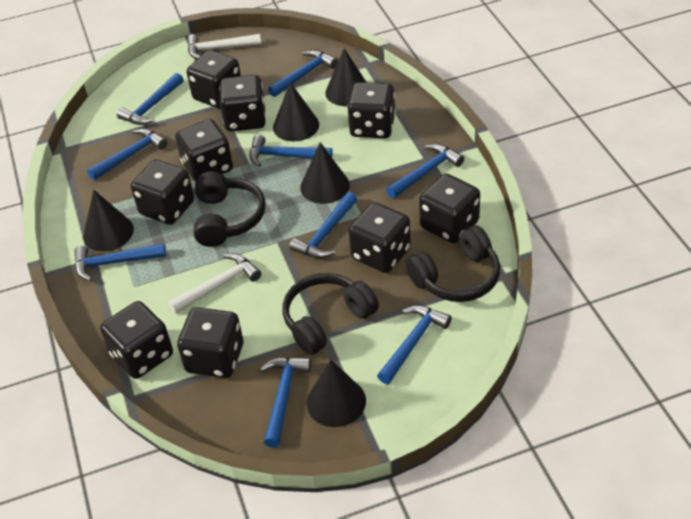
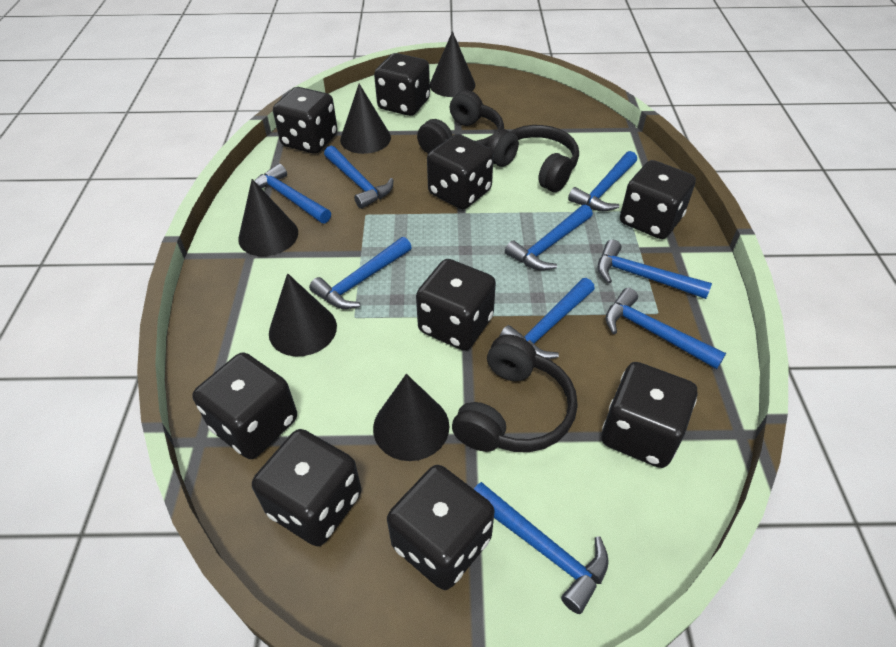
white hammer: 2 -> 0

